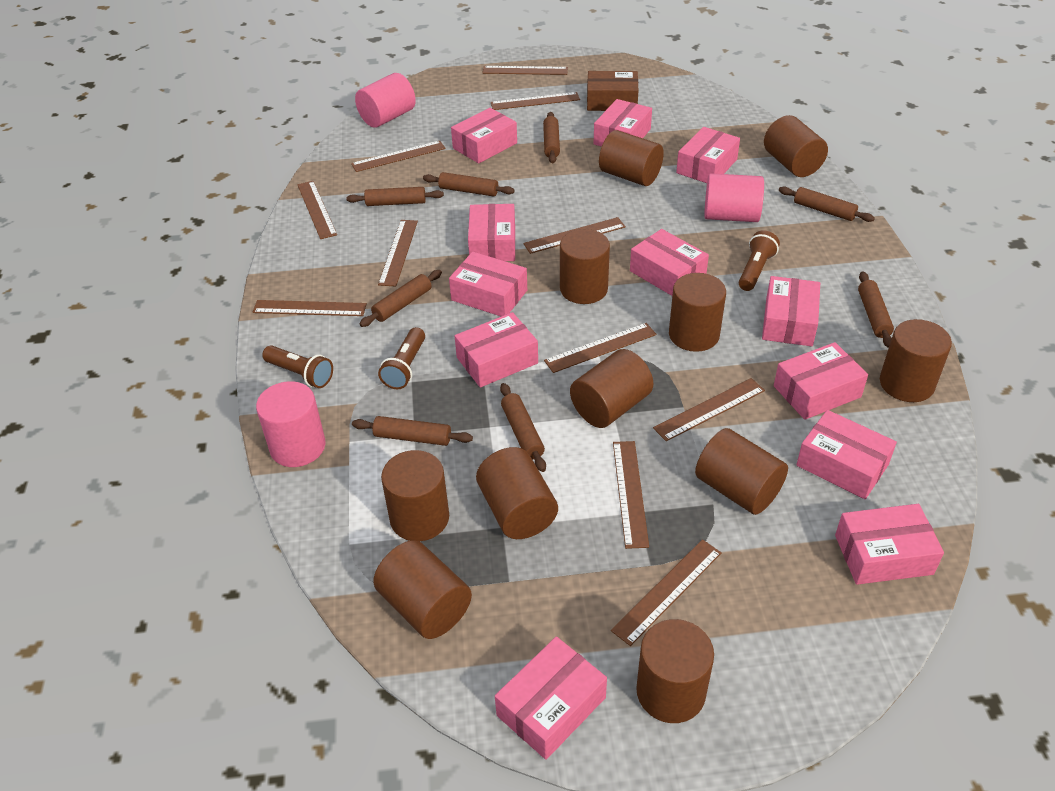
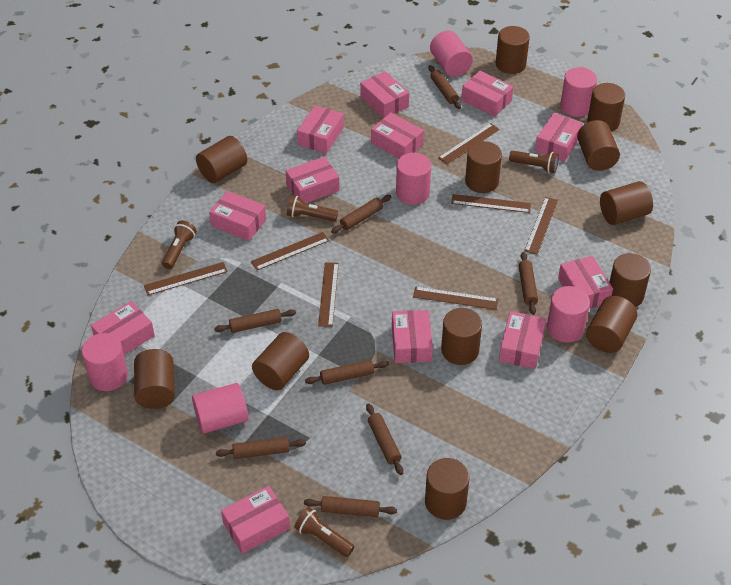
brown box: 1 -> 0
brown cylinder: 11 -> 12
brown flashlight: 3 -> 4
brown ruler: 11 -> 7
pink cylinder: 3 -> 6

